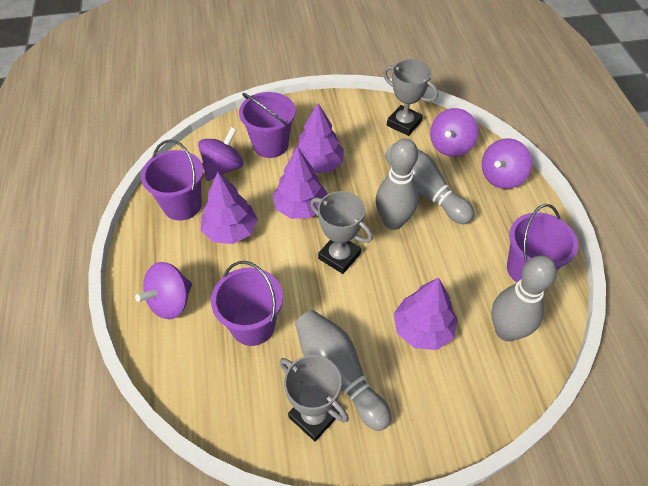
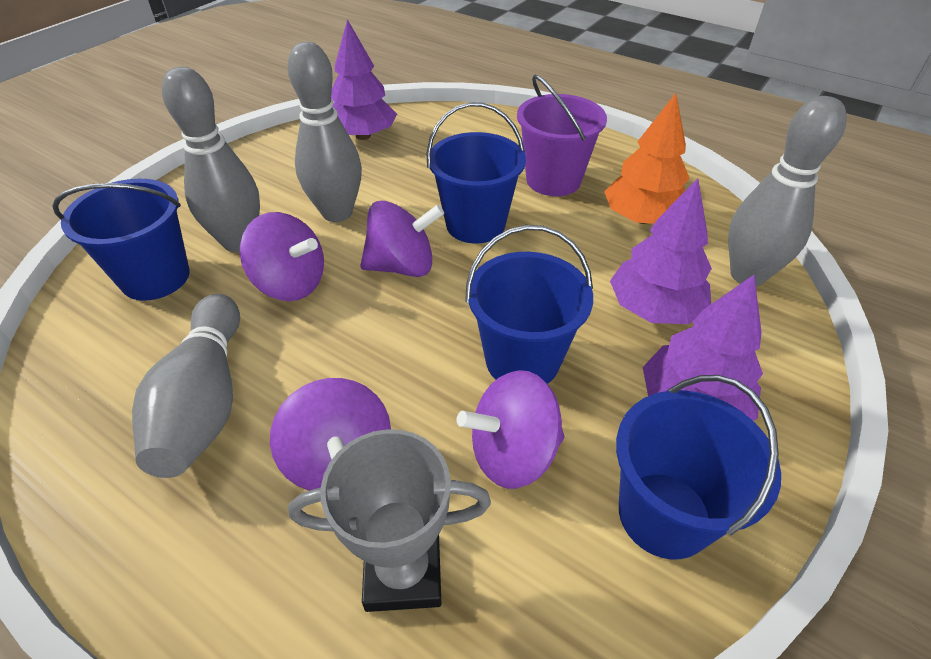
blue bucket: 0 -> 4
grey trophy: 3 -> 1
orange tree: 0 -> 1
purple bucket: 4 -> 1
purple tree: 4 -> 3

